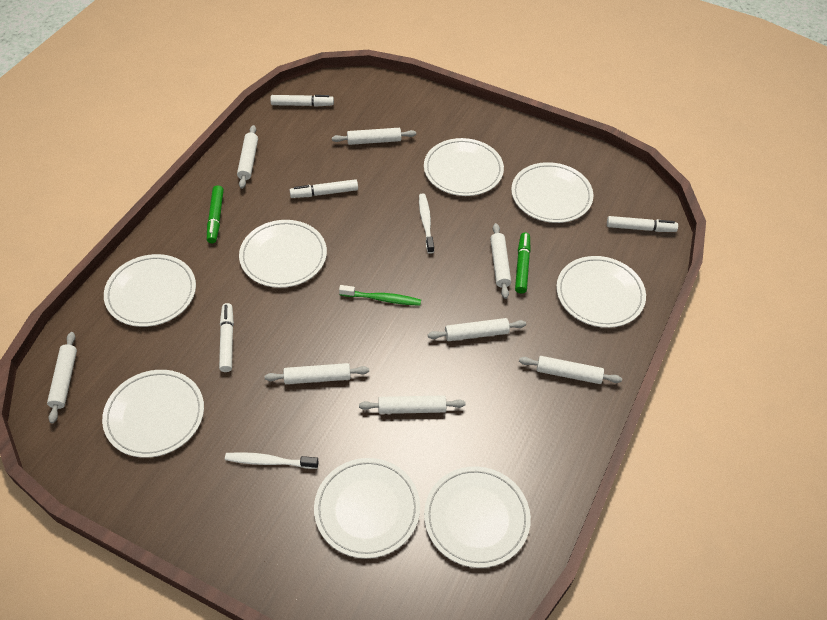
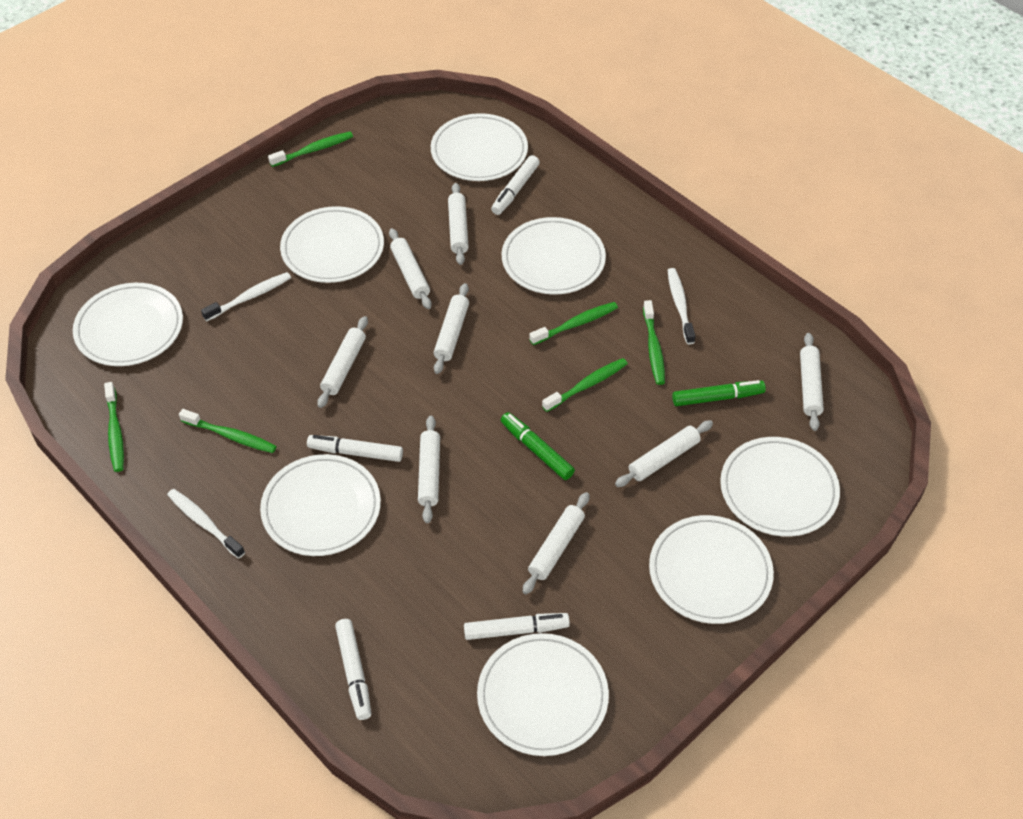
green toothbrush: 1 -> 6
white toothbrush: 2 -> 3

